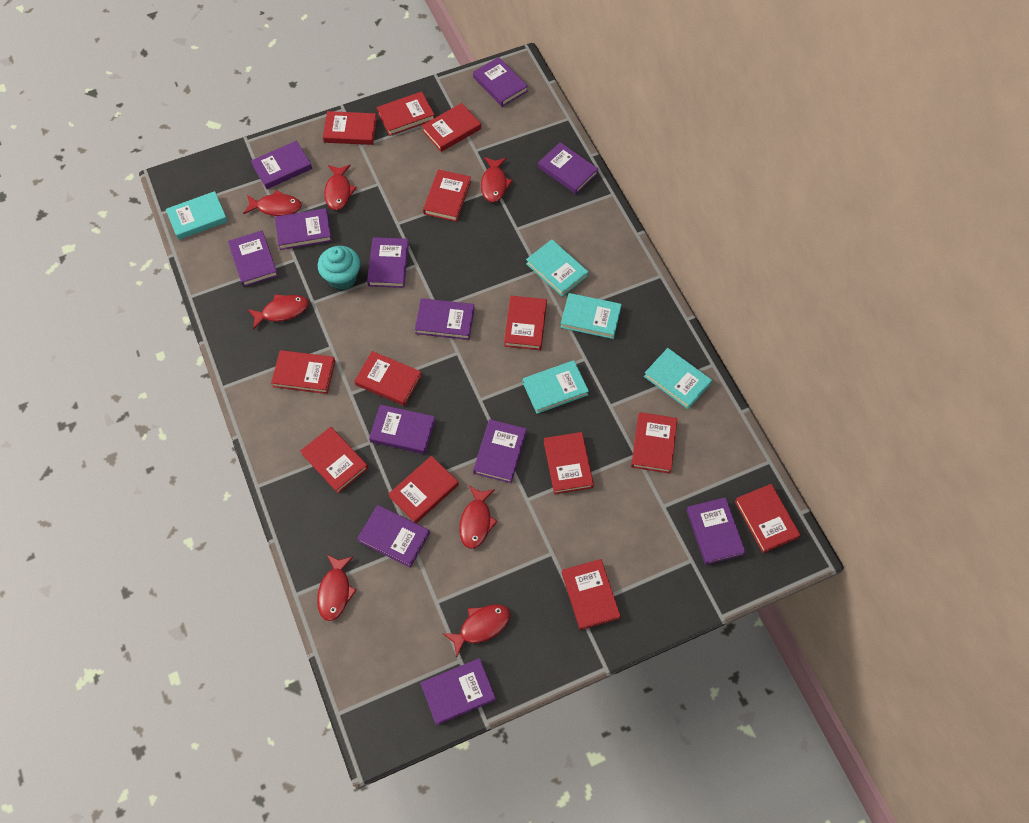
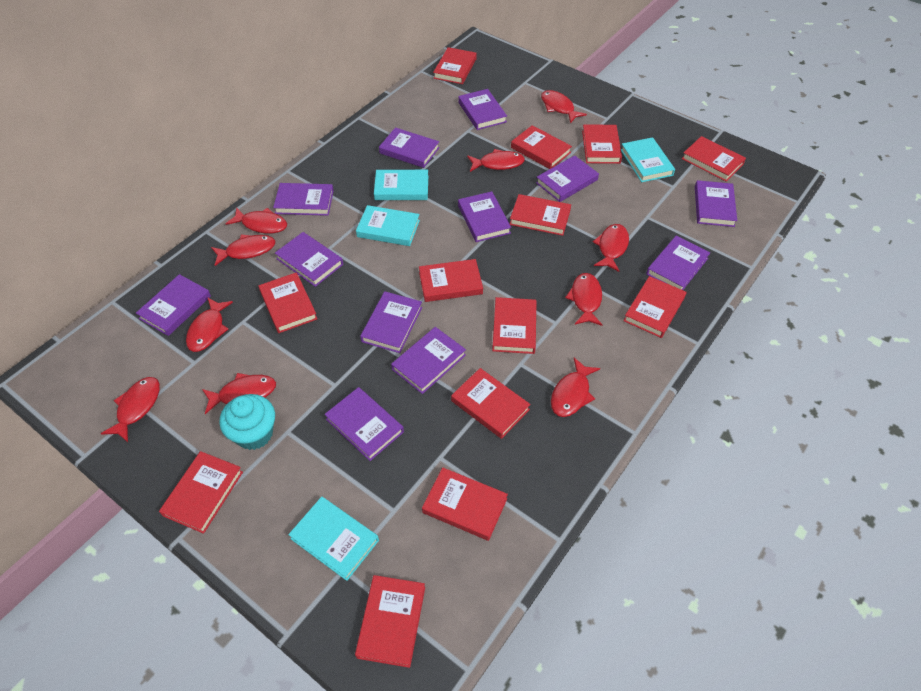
red fish: 7 -> 10
turquoise book: 5 -> 4

